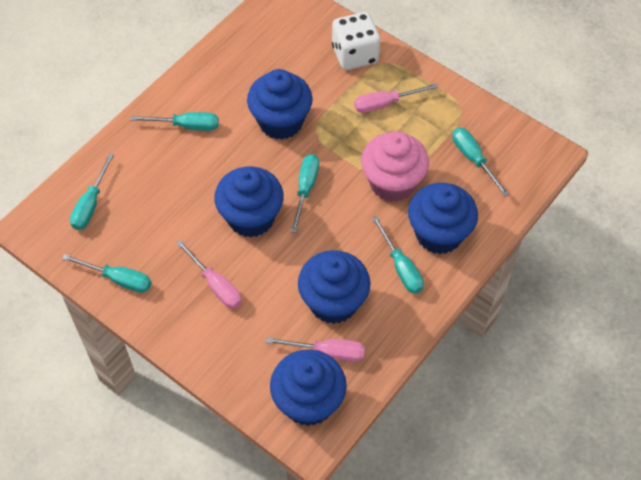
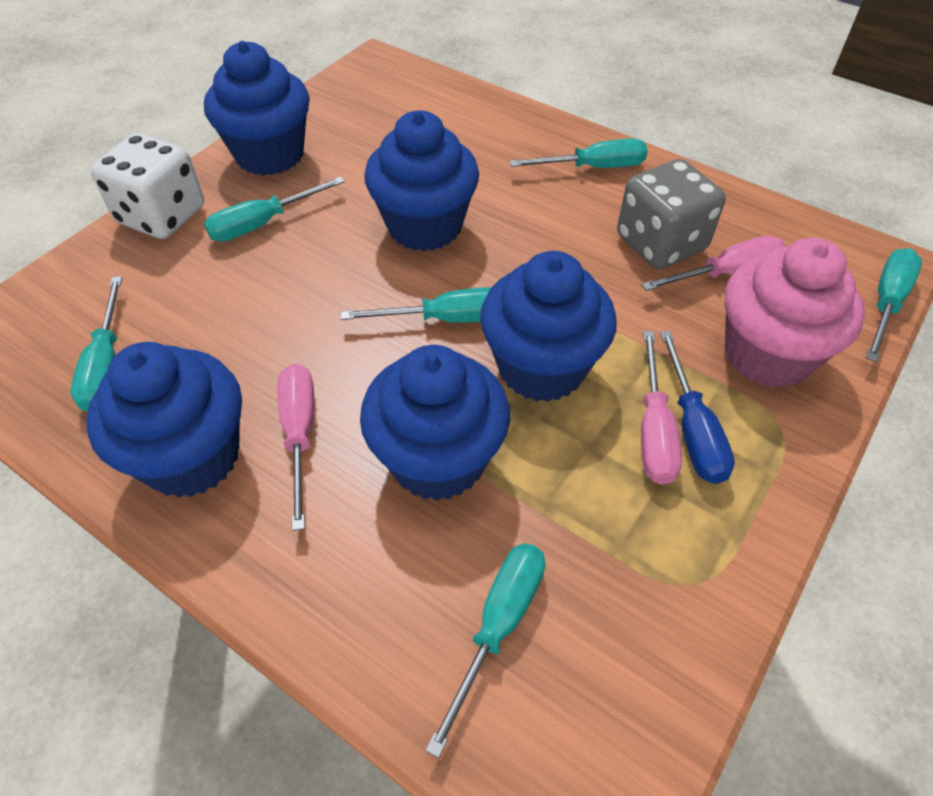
blue screwdriver: 0 -> 1
grey dice: 0 -> 1

